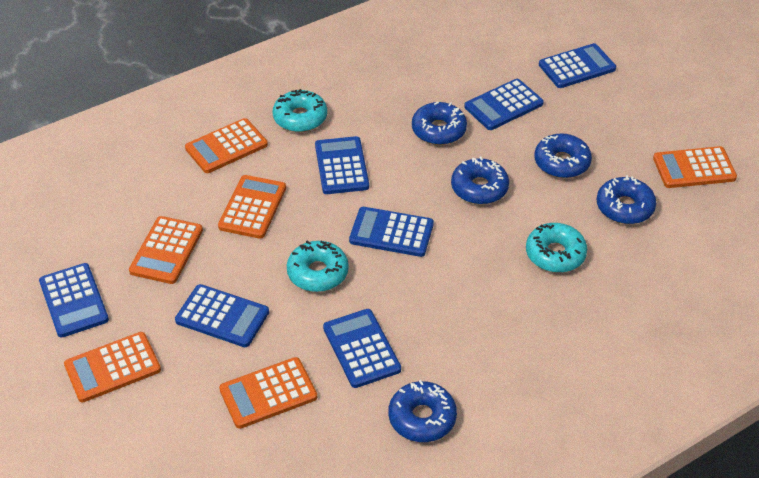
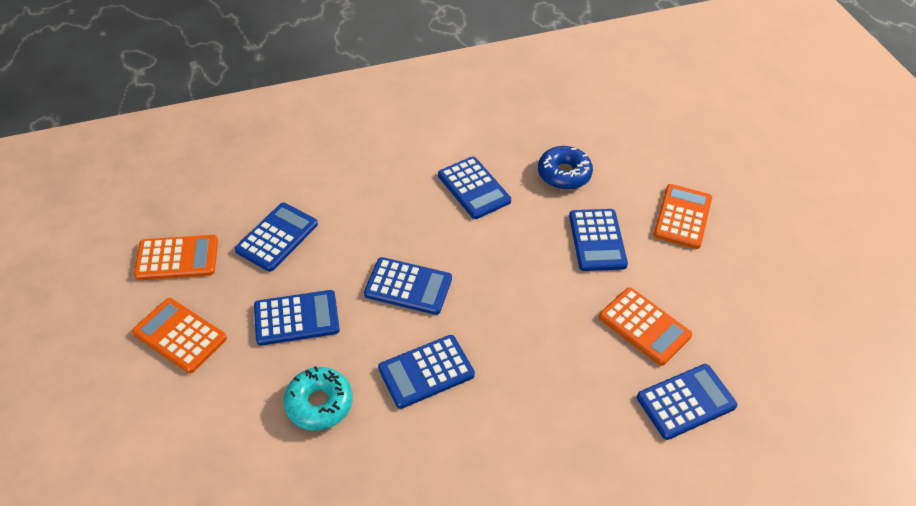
blue donut: 5 -> 1
orange calculator: 6 -> 4
turquoise donut: 3 -> 1

